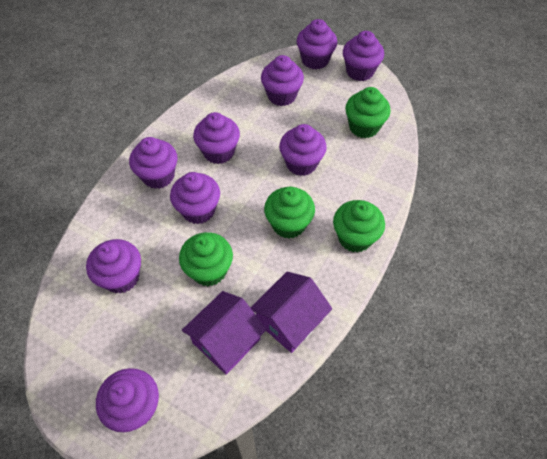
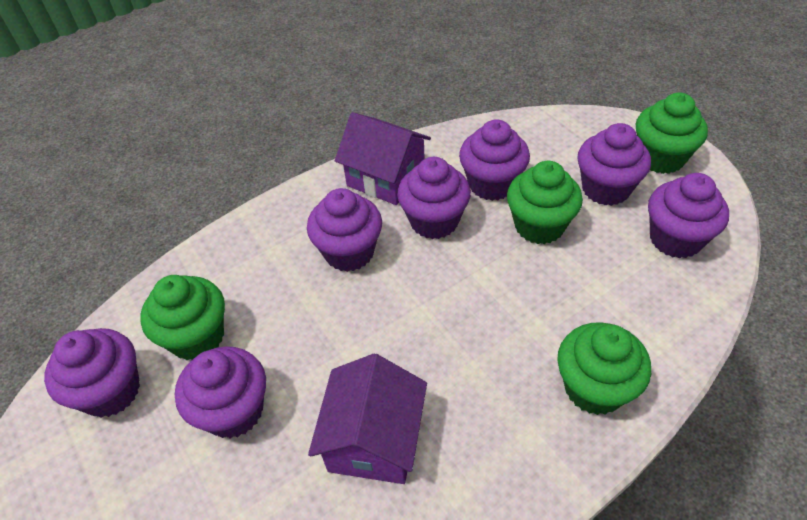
purple cupcake: 9 -> 7

